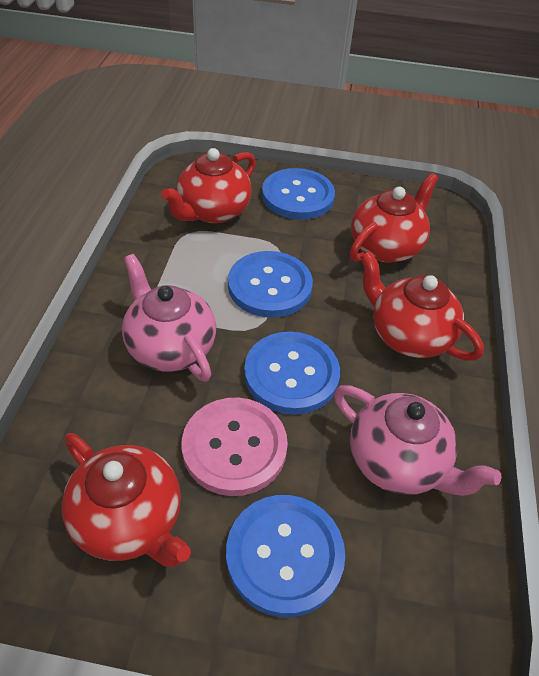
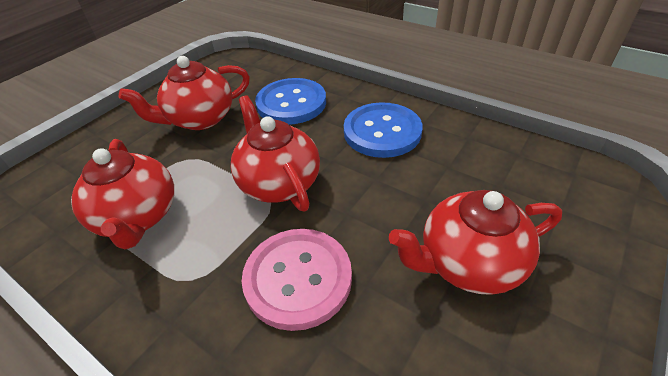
blue button: 4 -> 2
pink teapot: 2 -> 0

